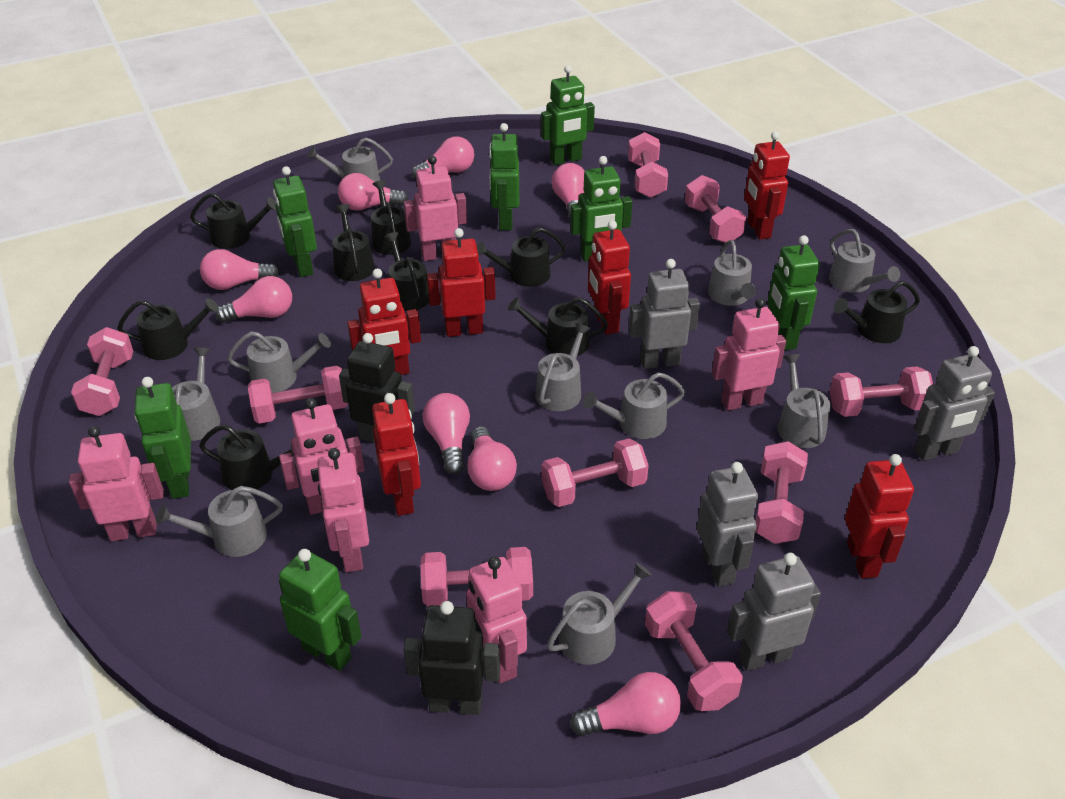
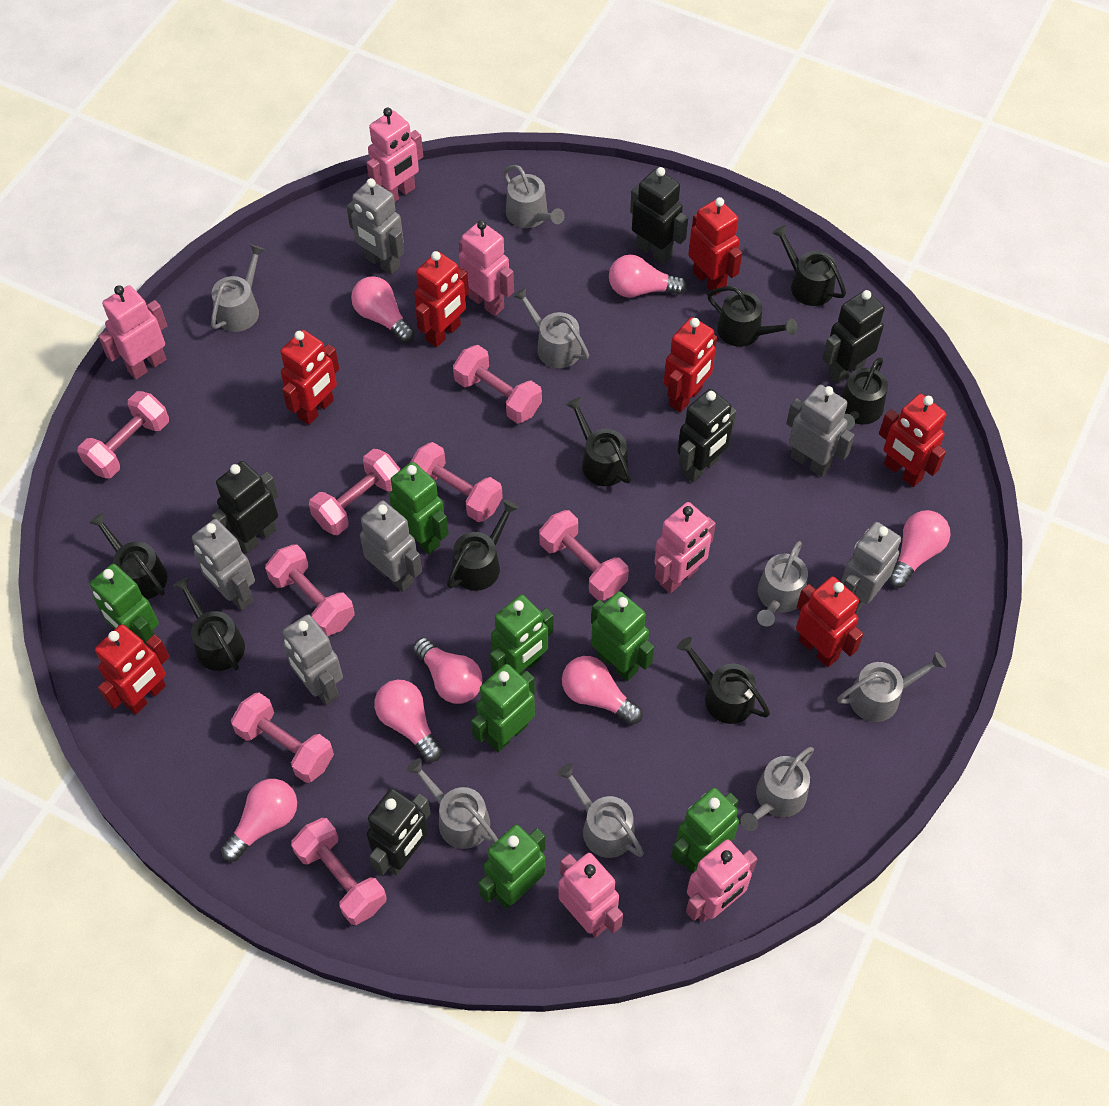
black robot: 2 -> 5
black watering can: 9 -> 8
grey robot: 4 -> 6
grey watering can: 10 -> 8
pink dumbbell: 9 -> 8
pink light bulb: 8 -> 7
red robot: 6 -> 7

